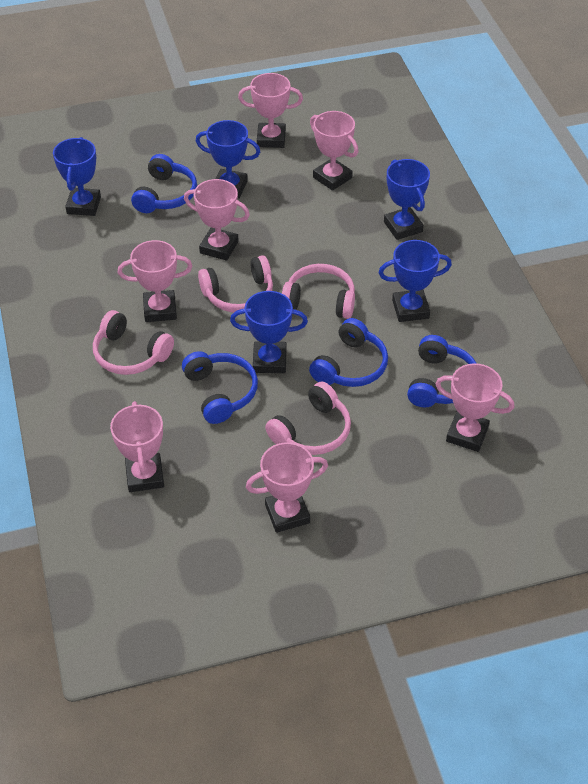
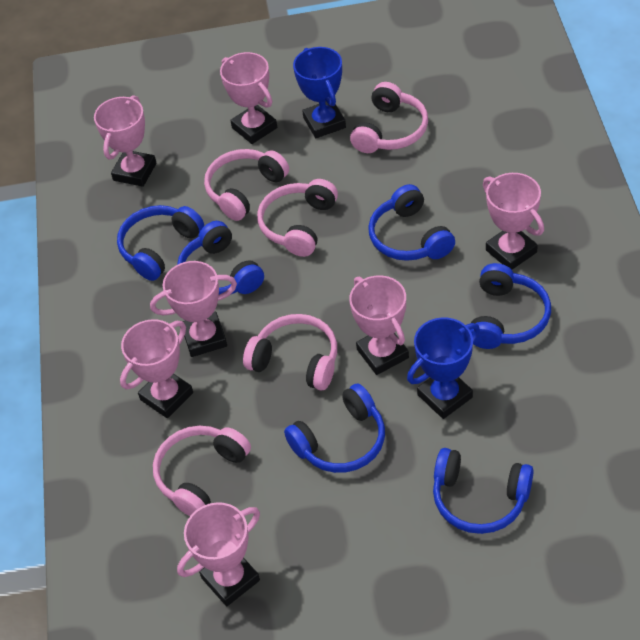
blue headphones: 4 -> 6
blue trophy: 5 -> 2
pink headphones: 4 -> 5

